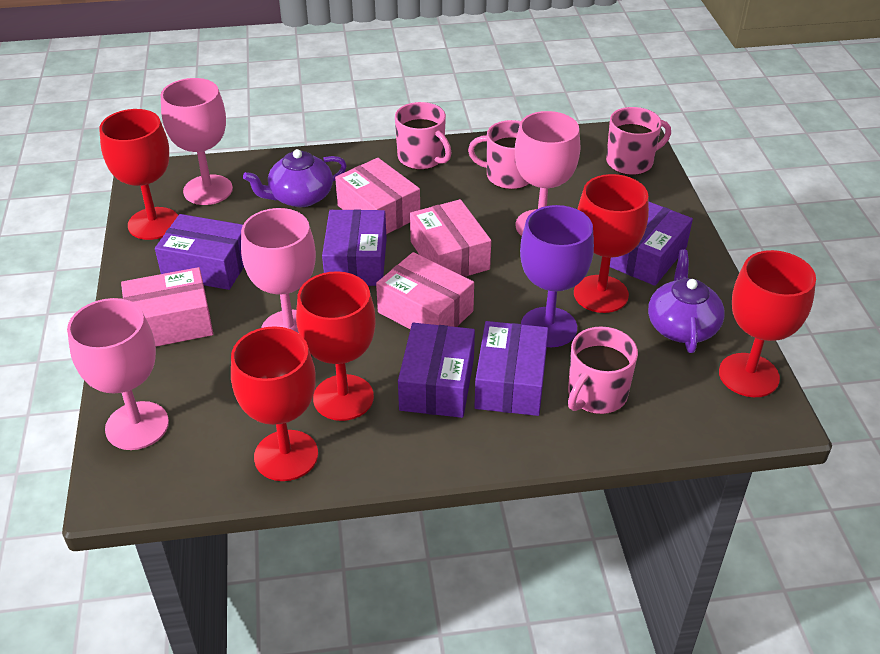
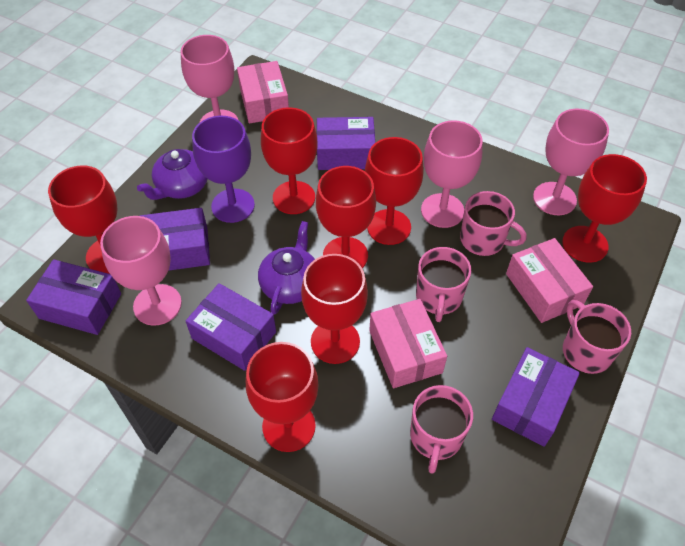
pink box: 4 -> 3
red goblet: 5 -> 7

